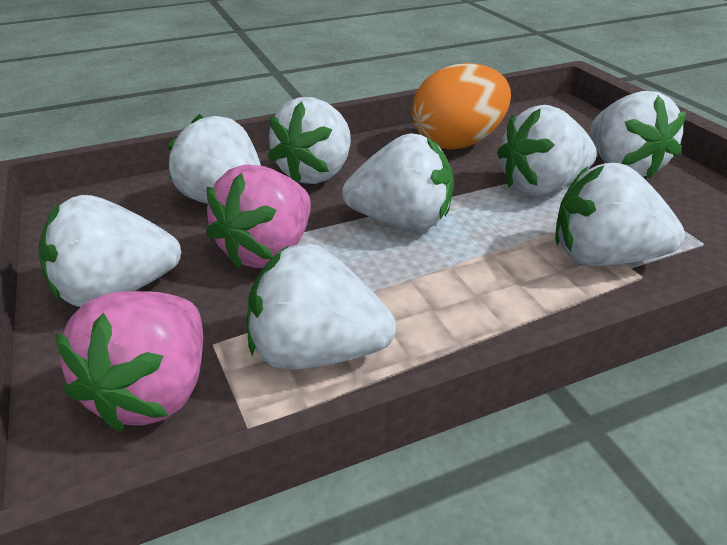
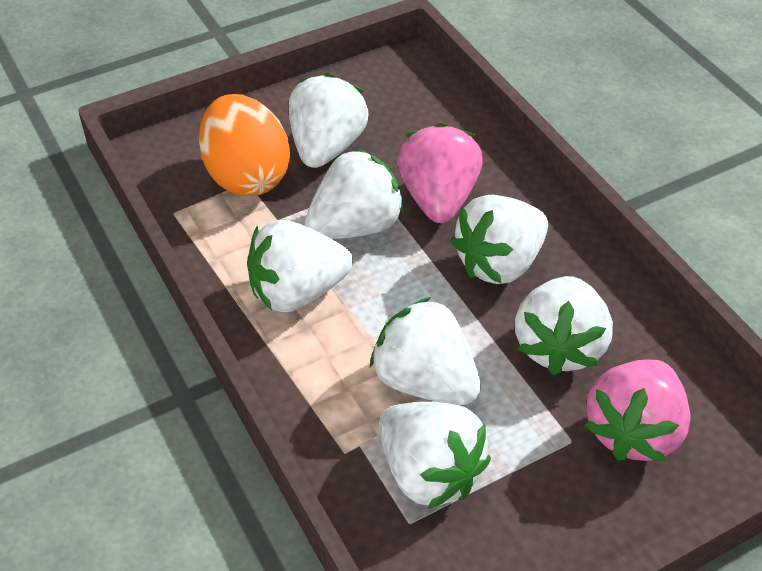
white strawberry: 8 -> 7

